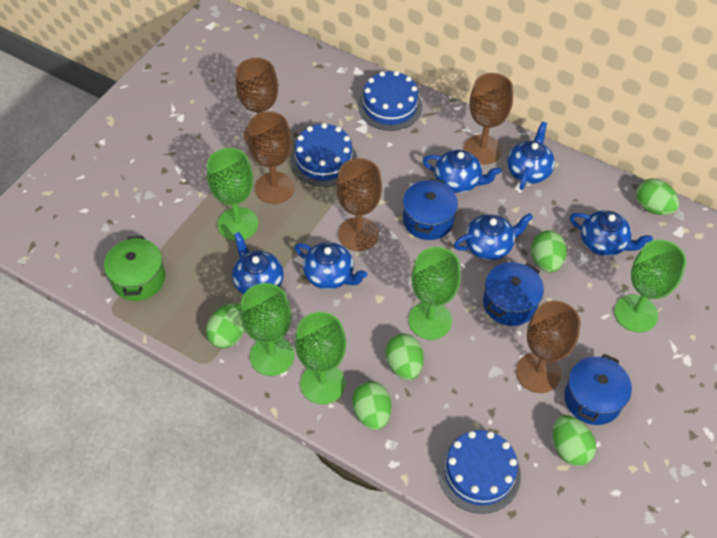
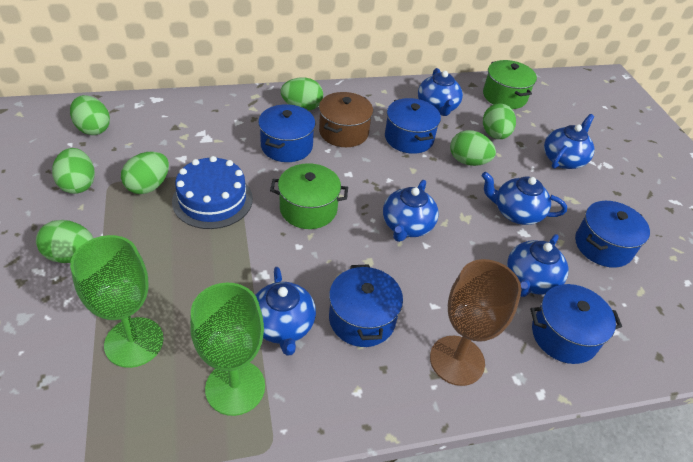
blue cake: 3 -> 1
blue pot: 3 -> 5
brown goblet: 5 -> 1
brown pot: 0 -> 1
green egg: 6 -> 7
green goblet: 5 -> 2
green pot: 1 -> 2

